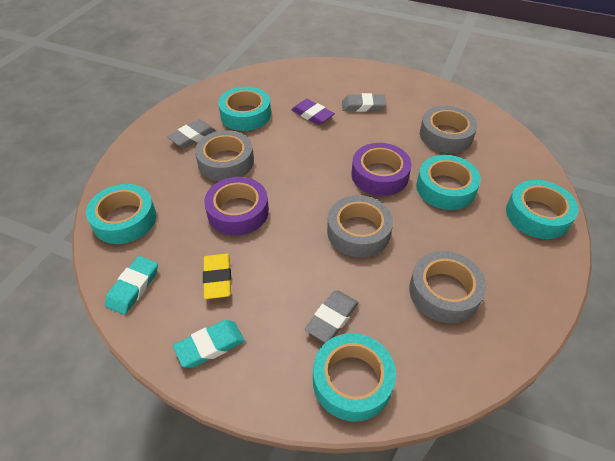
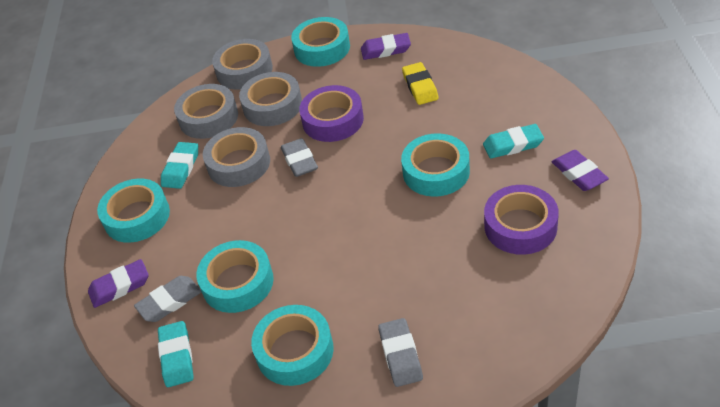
purple eraser: 1 -> 3
turquoise eraser: 2 -> 3

